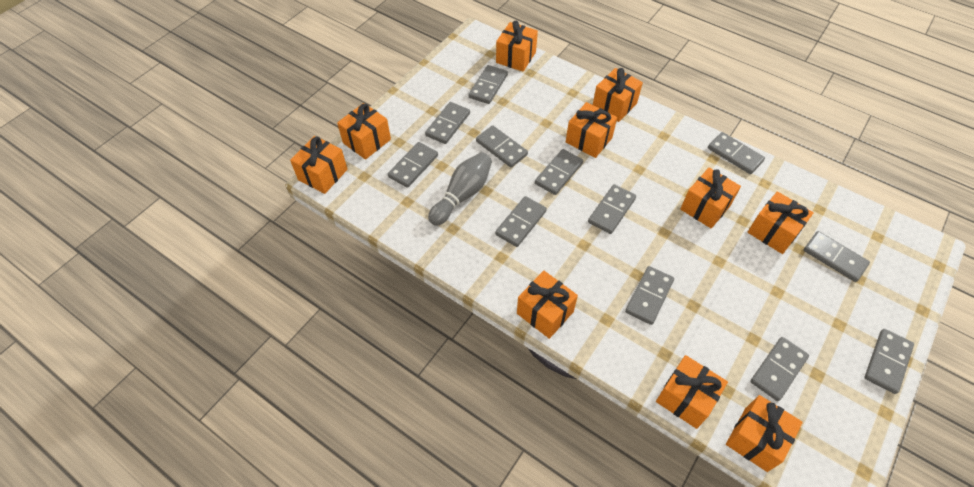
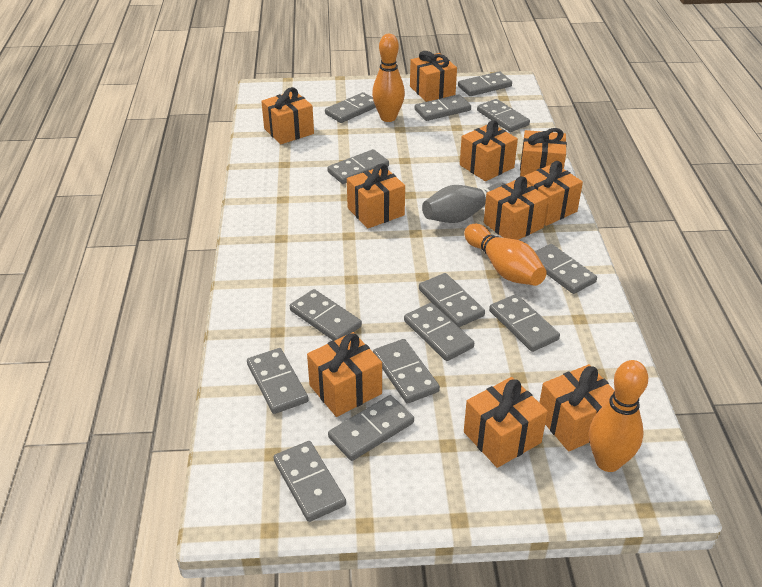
grey domino: 12 -> 14
orange bowling pin: 0 -> 3

